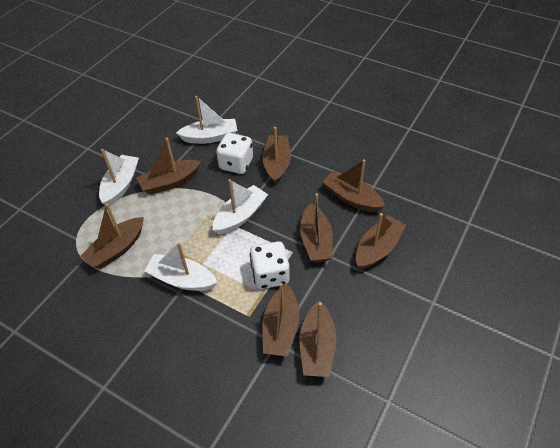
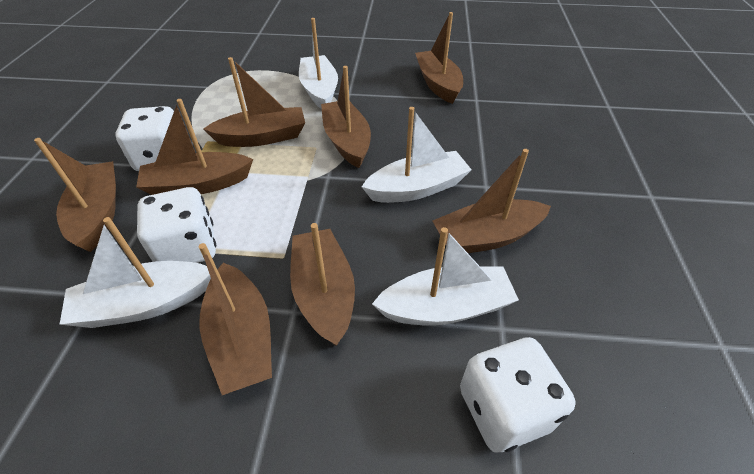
white dice: 2 -> 3

